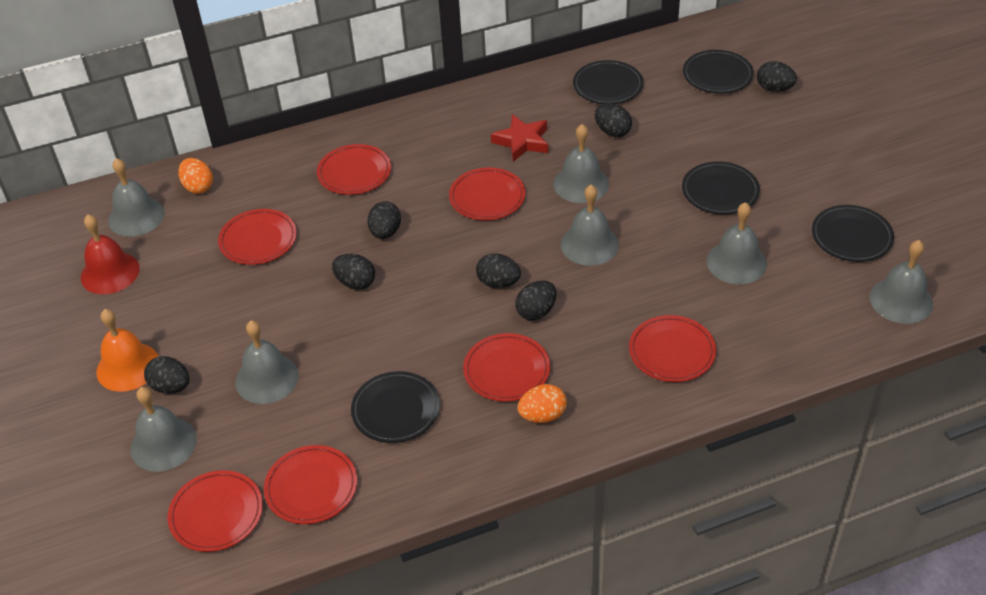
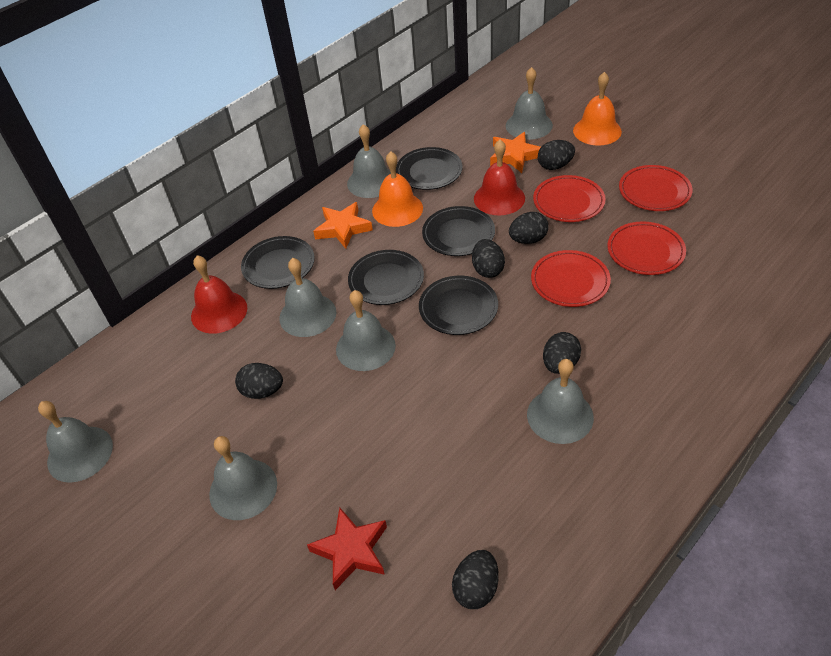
black egg: 7 -> 6
orange bell: 1 -> 2
orange egg: 2 -> 0
orange star: 0 -> 2
red bell: 1 -> 2
red plate: 7 -> 4

